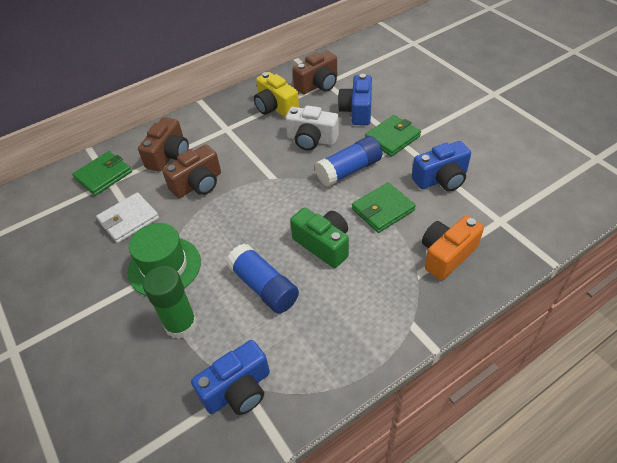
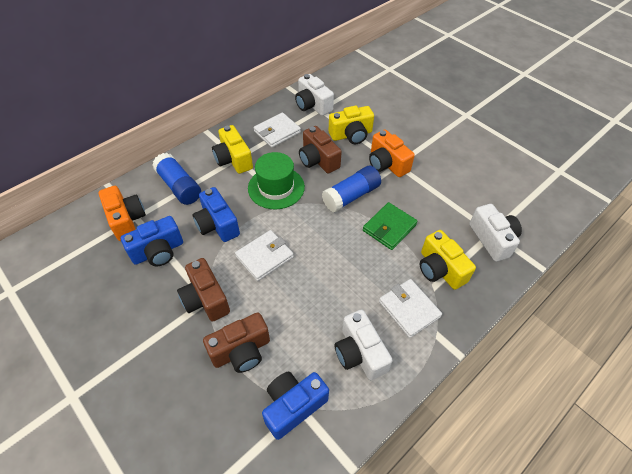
green camera: 1 -> 0
green glue stick: 1 -> 0
green wallet: 3 -> 1
orange camera: 1 -> 2
white camera: 1 -> 3
white wallet: 1 -> 3
yellow camera: 1 -> 3

